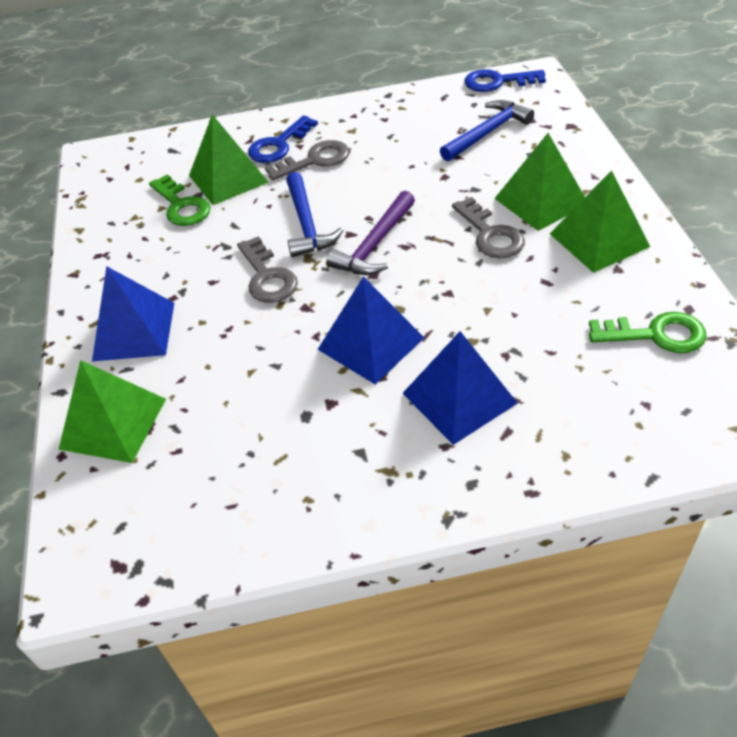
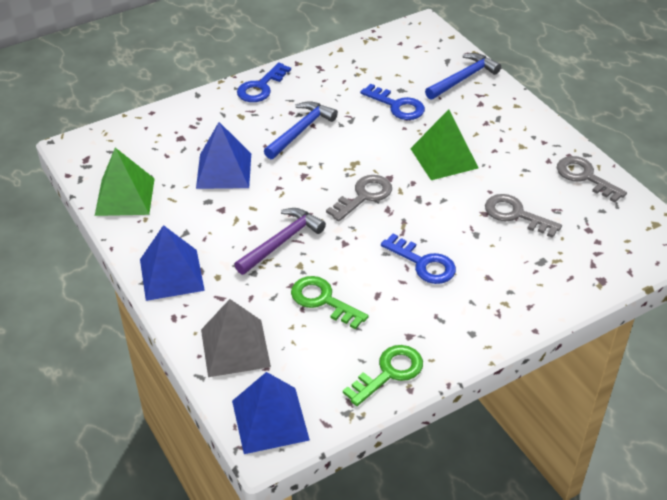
blue key: 2 -> 3
green pyramid: 4 -> 2
grey pyramid: 0 -> 1

